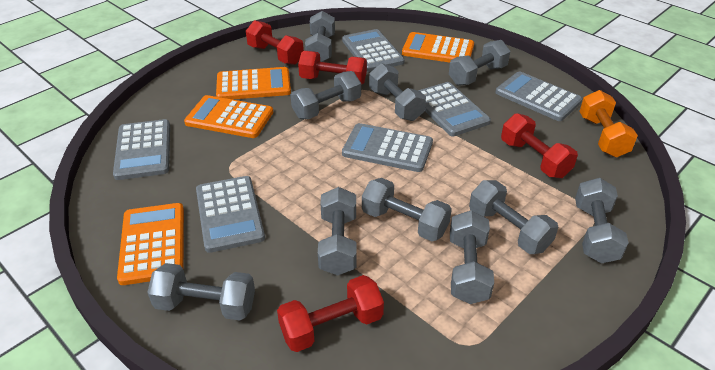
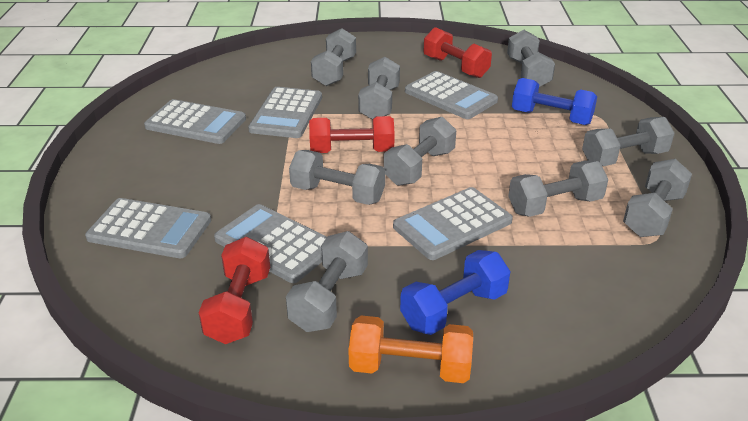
blue dumbbell: 0 -> 2
grey dumbbell: 10 -> 9
orange calculator: 4 -> 0
red dumbbell: 4 -> 3

